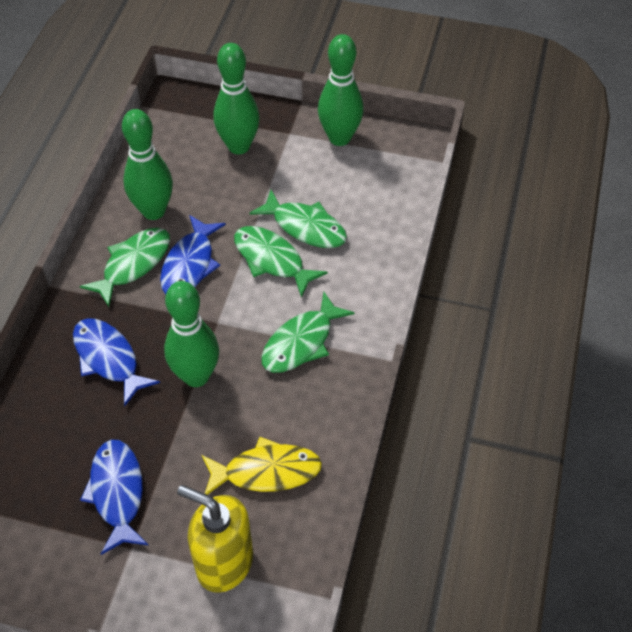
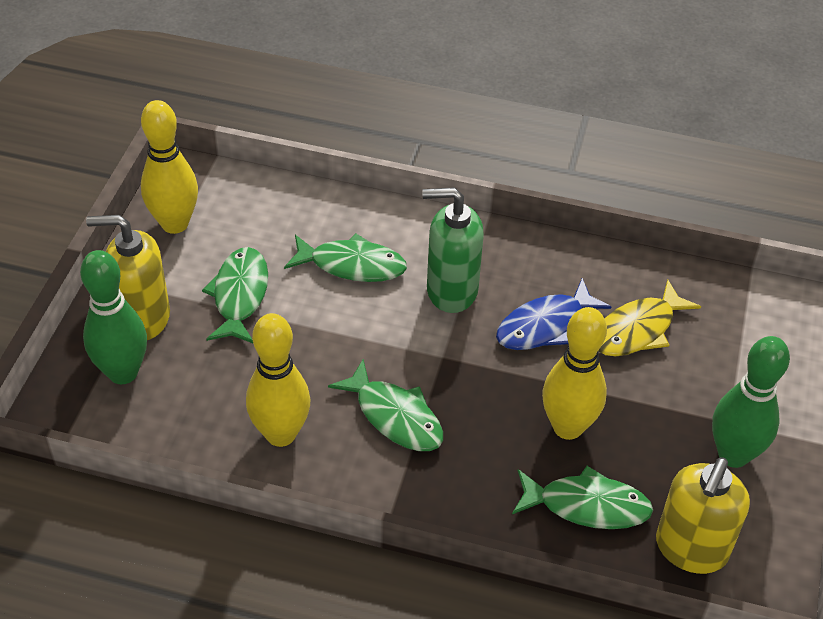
blue fish: 3 -> 1
green bowling pin: 4 -> 2
green soap dispenser: 0 -> 1
yellow bowling pin: 0 -> 3
yellow soap dispenser: 1 -> 2

